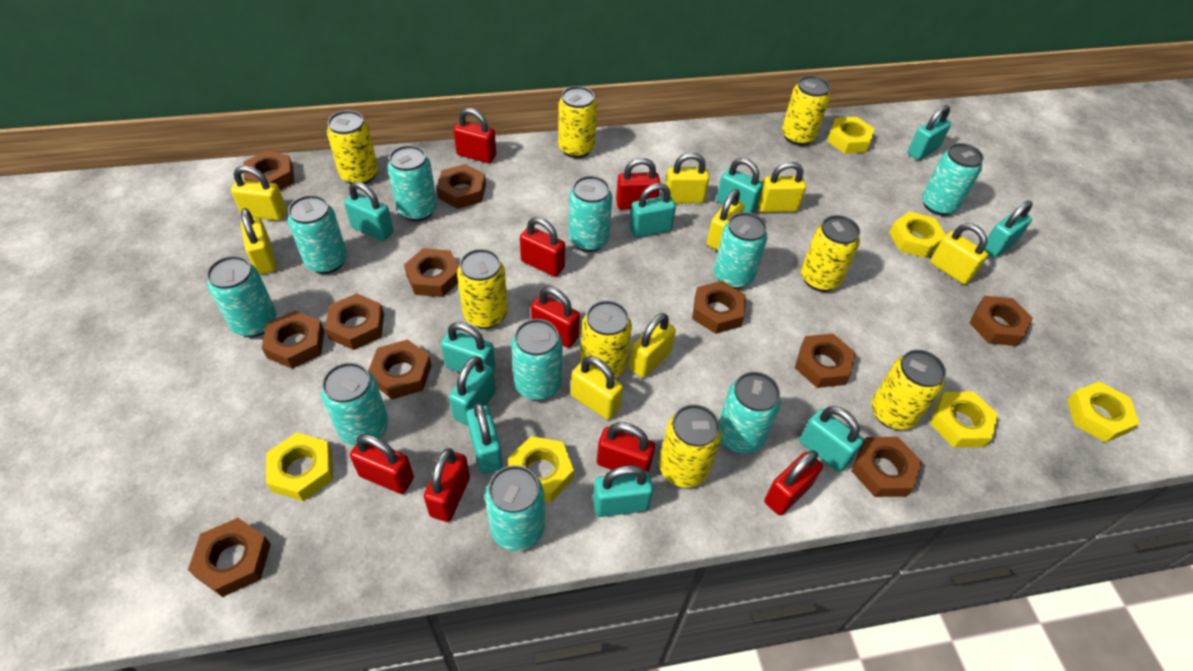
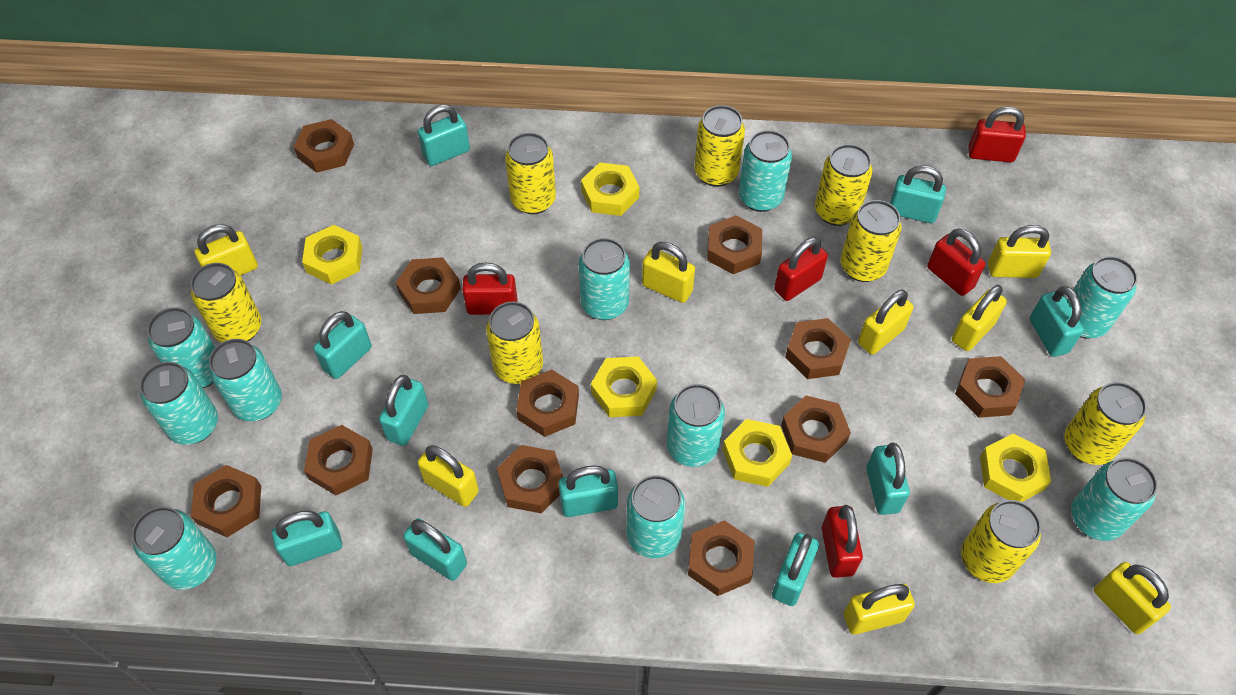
red padlock: 8 -> 5
yellow nut: 6 -> 5

